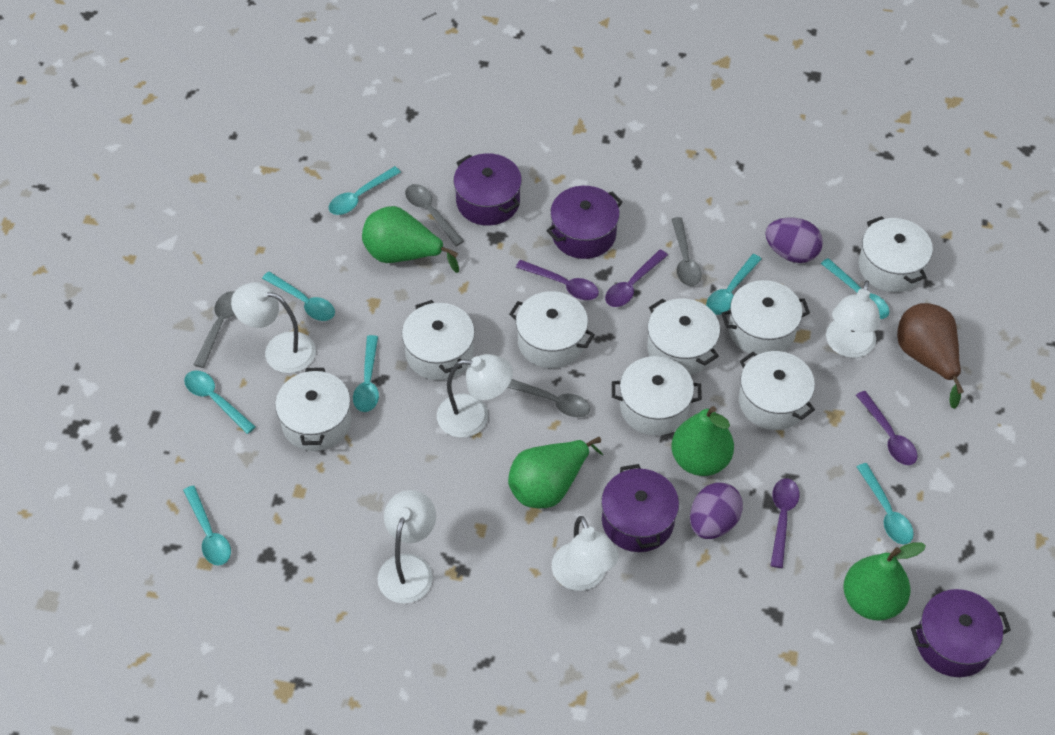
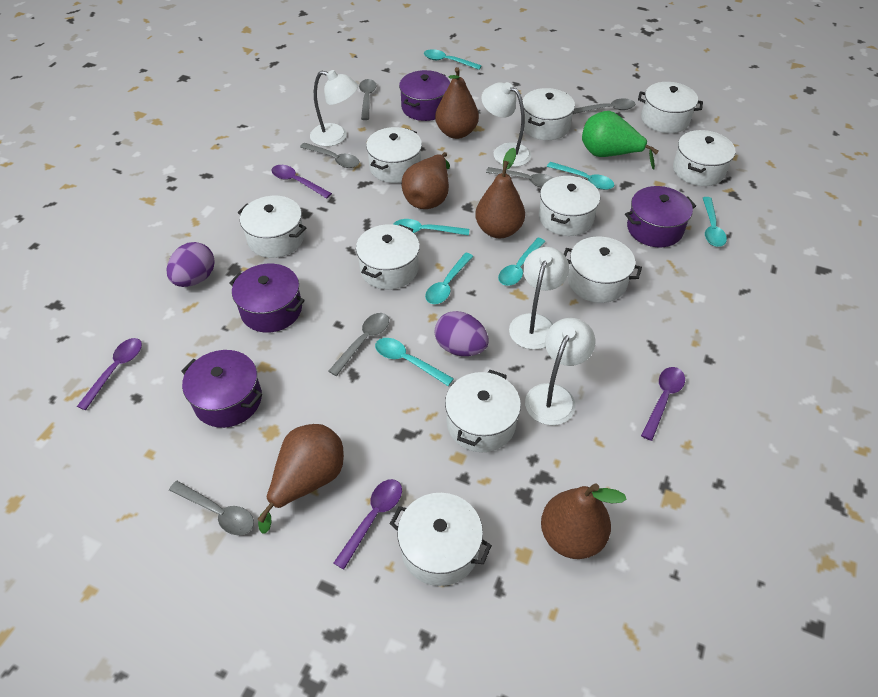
brown pear: 1 -> 5
green pear: 4 -> 1
grey spoon: 4 -> 6
turquoise spoon: 8 -> 7
white lamp: 5 -> 4
white pot: 8 -> 10

